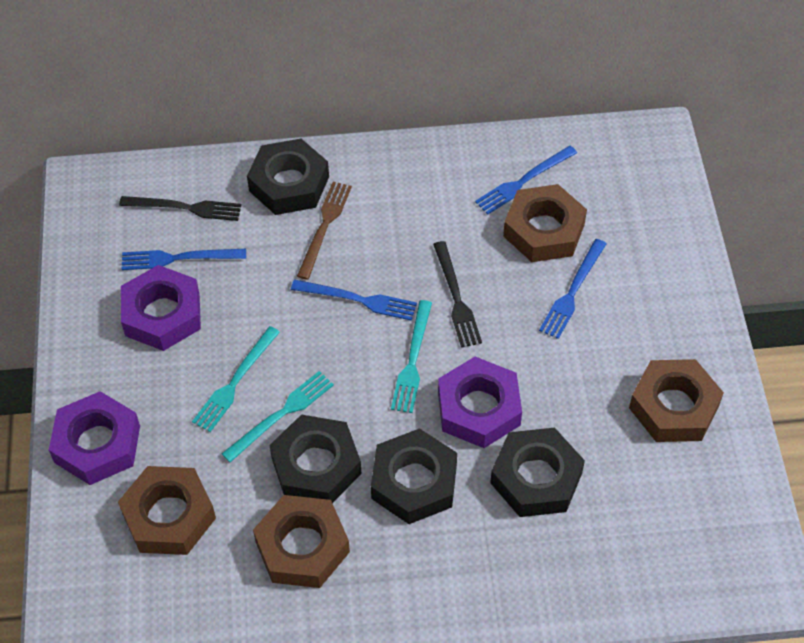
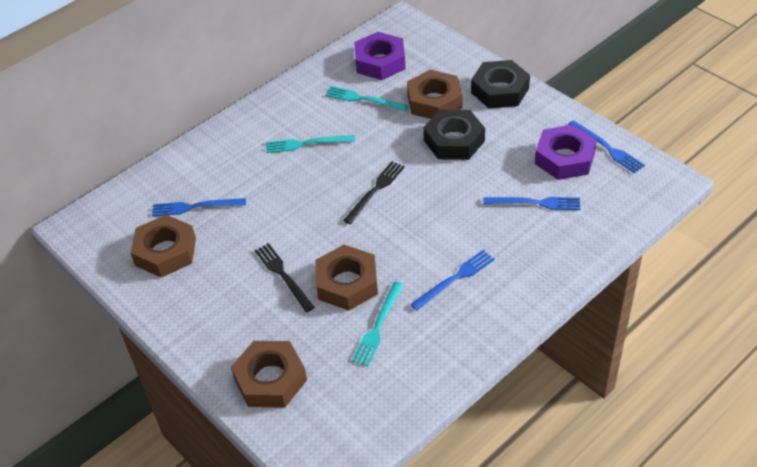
black nut: 4 -> 2
brown fork: 1 -> 0
purple nut: 3 -> 2

